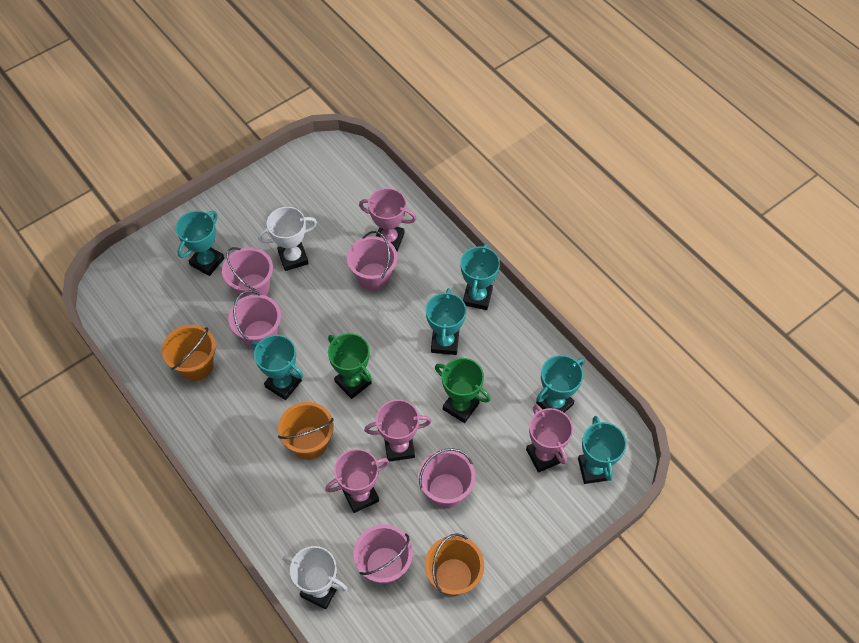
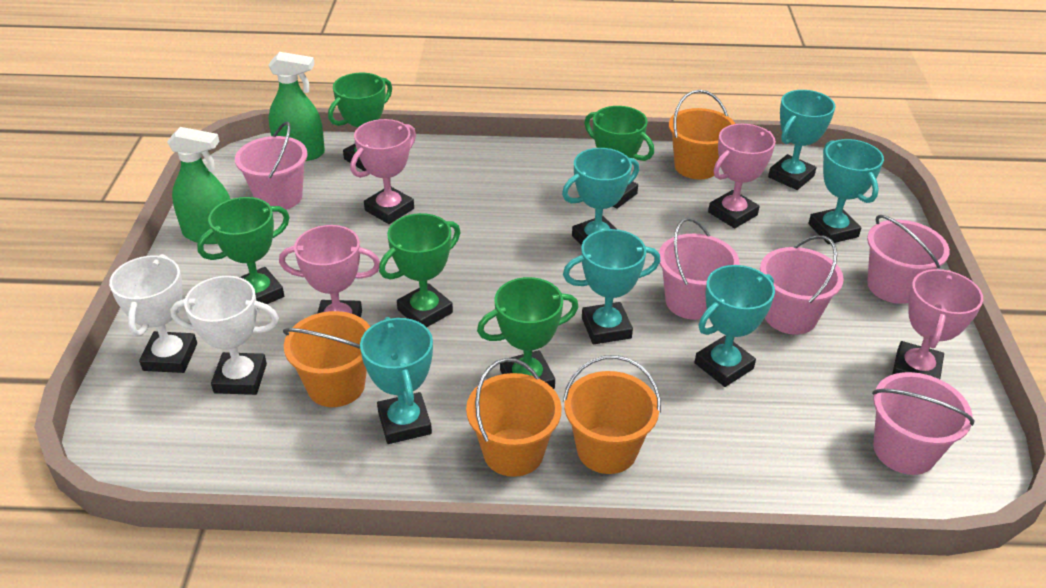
green spray bottle: 0 -> 2
green trophy: 2 -> 5
orange bucket: 3 -> 4

